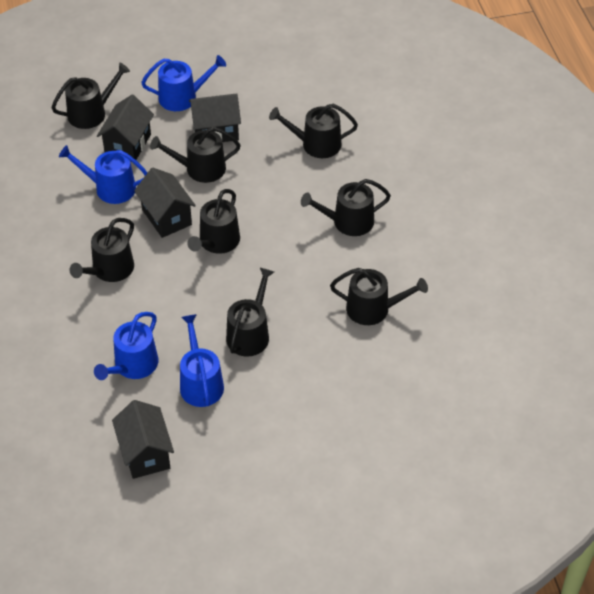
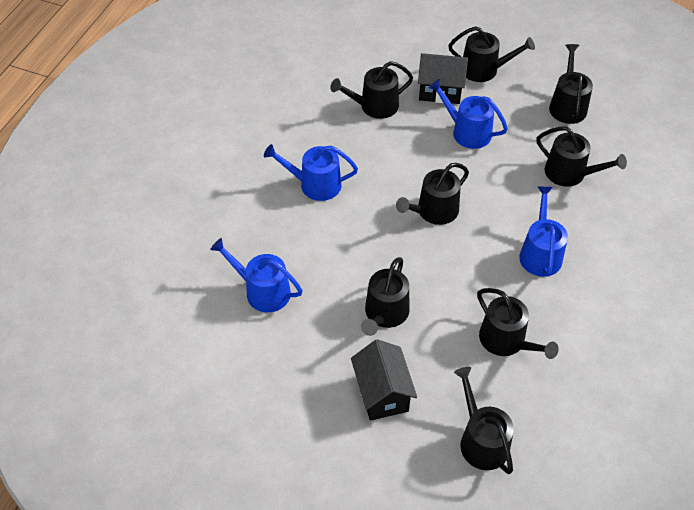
black house: 4 -> 2

